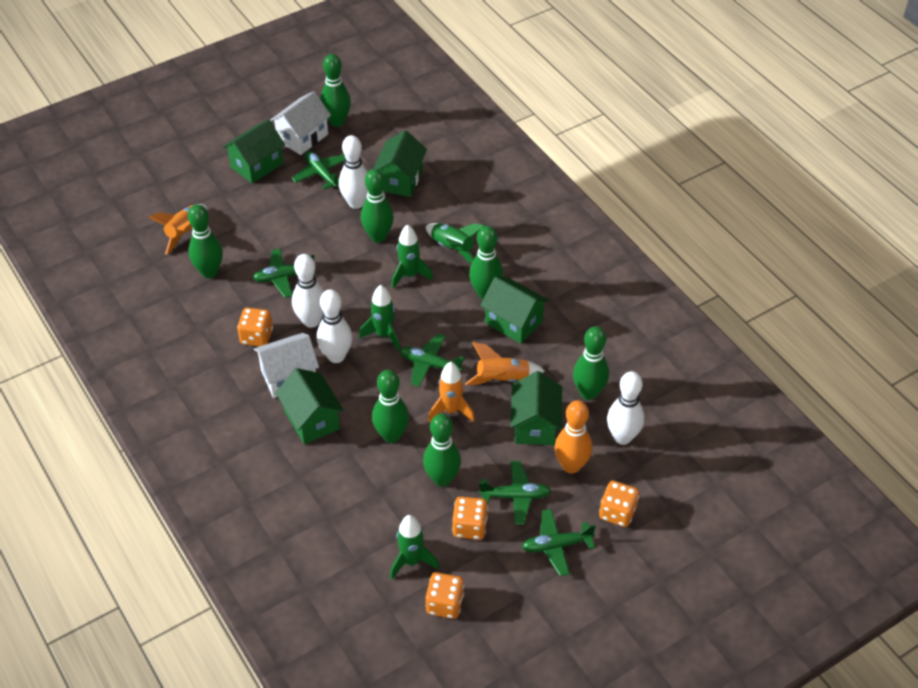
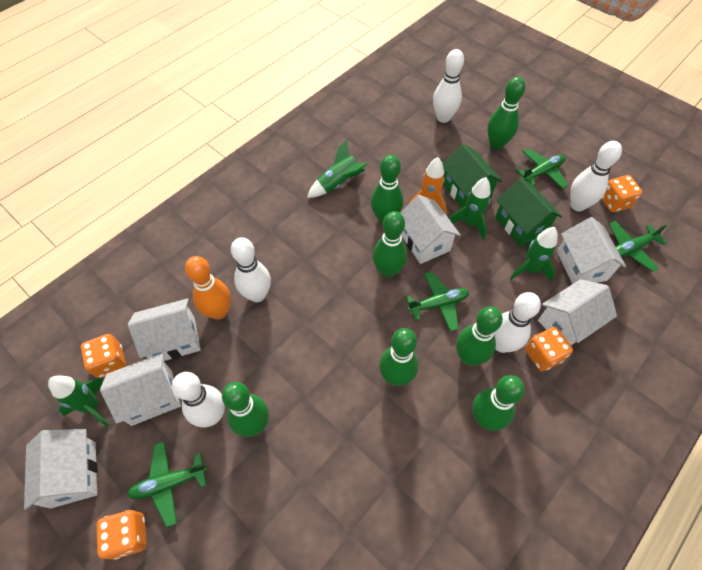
green house: 5 -> 2
green plane: 5 -> 4
orange rocket: 3 -> 1
white bowling pin: 4 -> 5
white house: 2 -> 6

